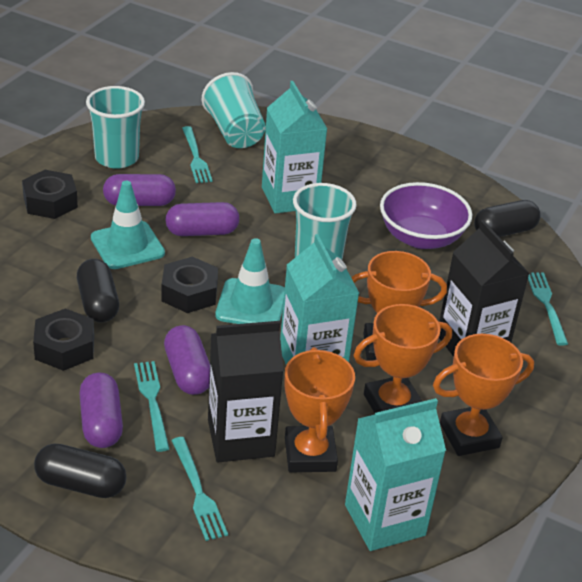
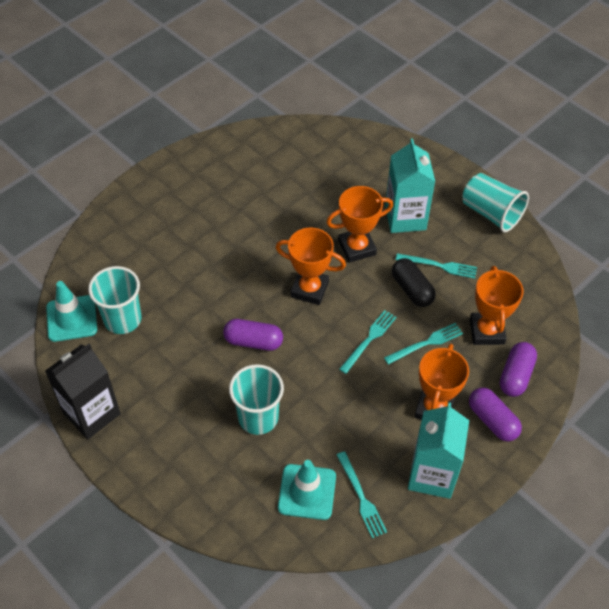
black capsule: 3 -> 1
black carton: 2 -> 1
black nut: 3 -> 0
purple bowl: 1 -> 0
purple capsule: 4 -> 3
turquoise carton: 3 -> 2

